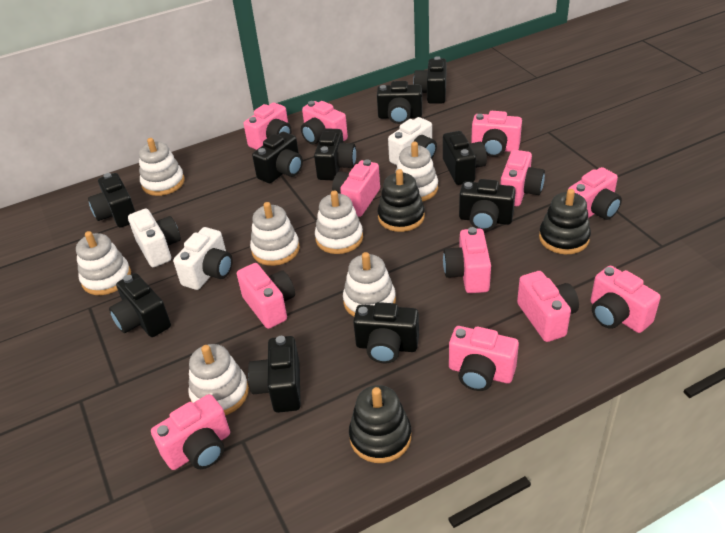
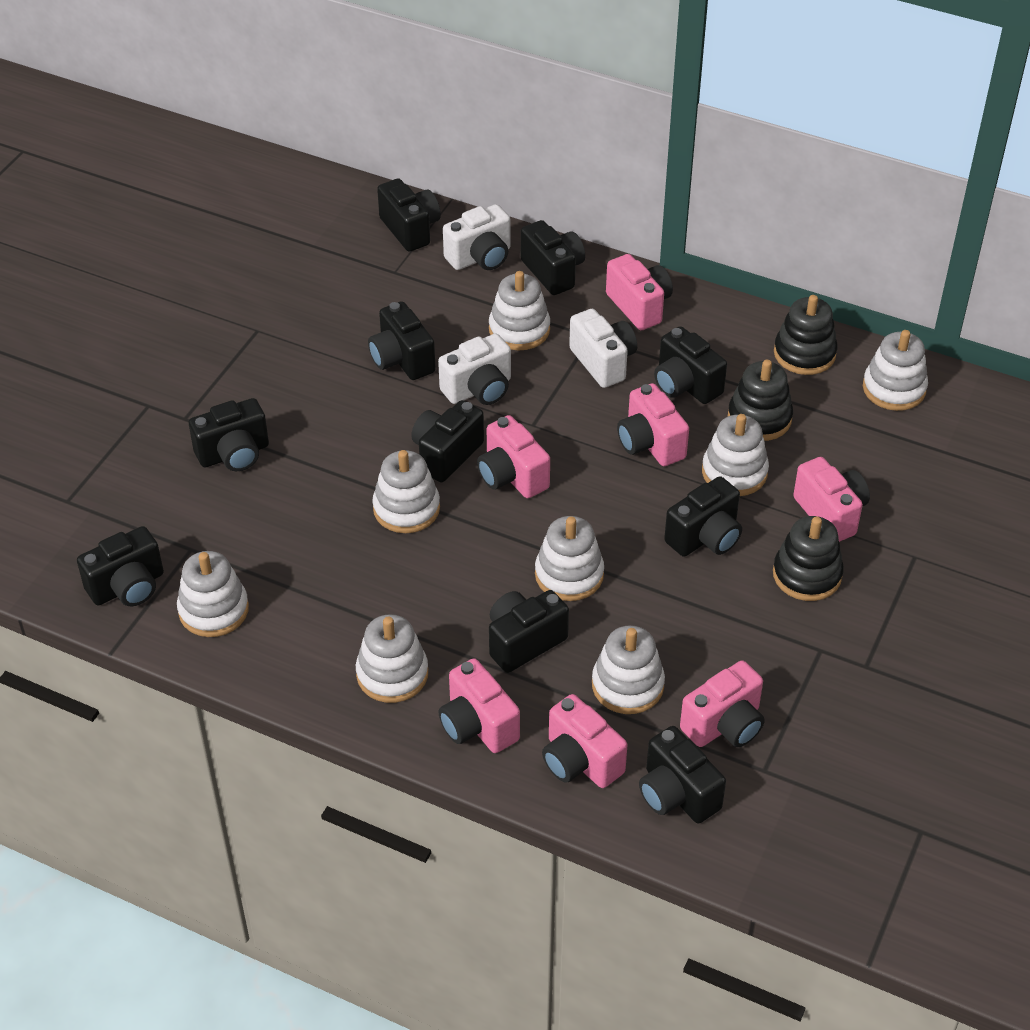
pink camera: 12 -> 7
white stacking toy: 7 -> 8

